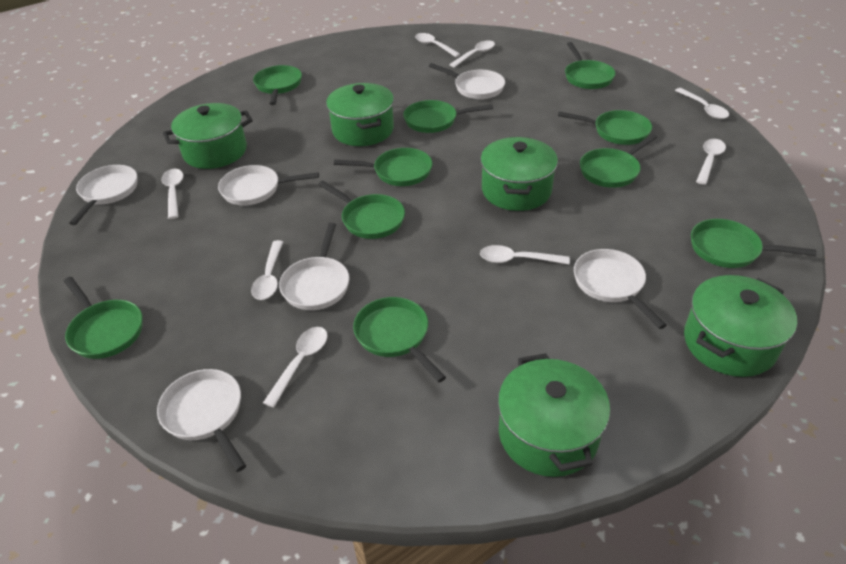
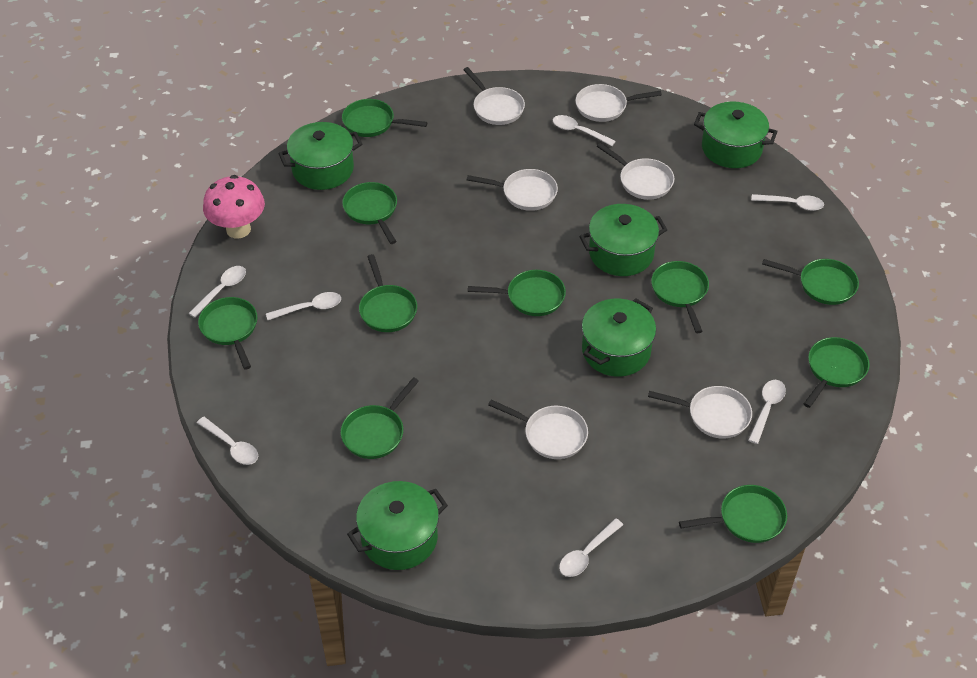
pink mushroom: 0 -> 1
white spoon: 8 -> 7

